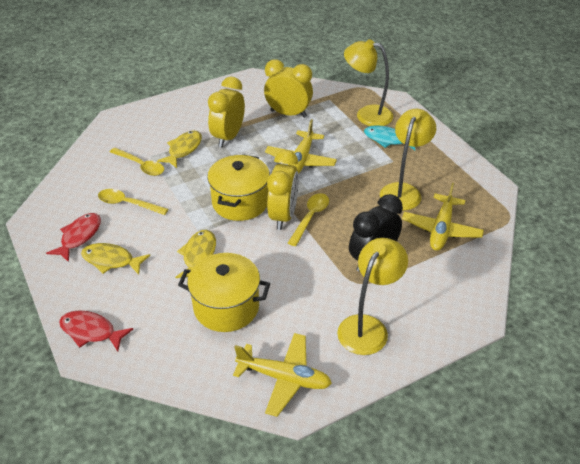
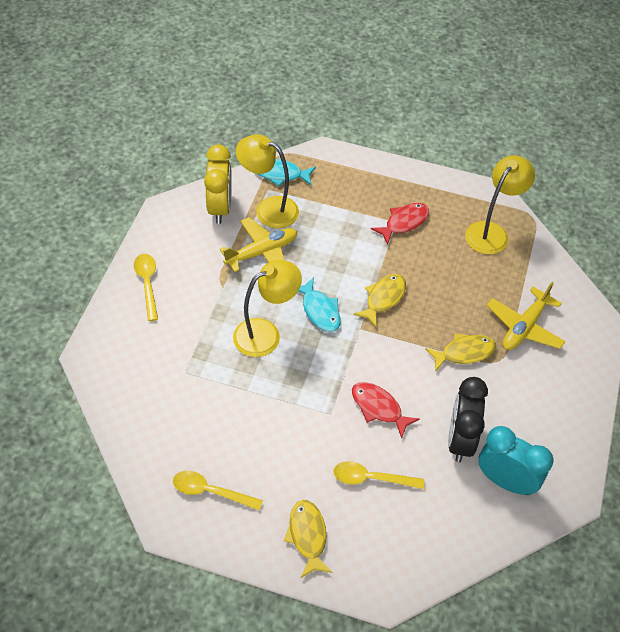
turquoise clock: 0 -> 1
turquoise fish: 1 -> 2
yellow clock: 3 -> 1
yellow plane: 3 -> 2
yellow pot: 2 -> 0

